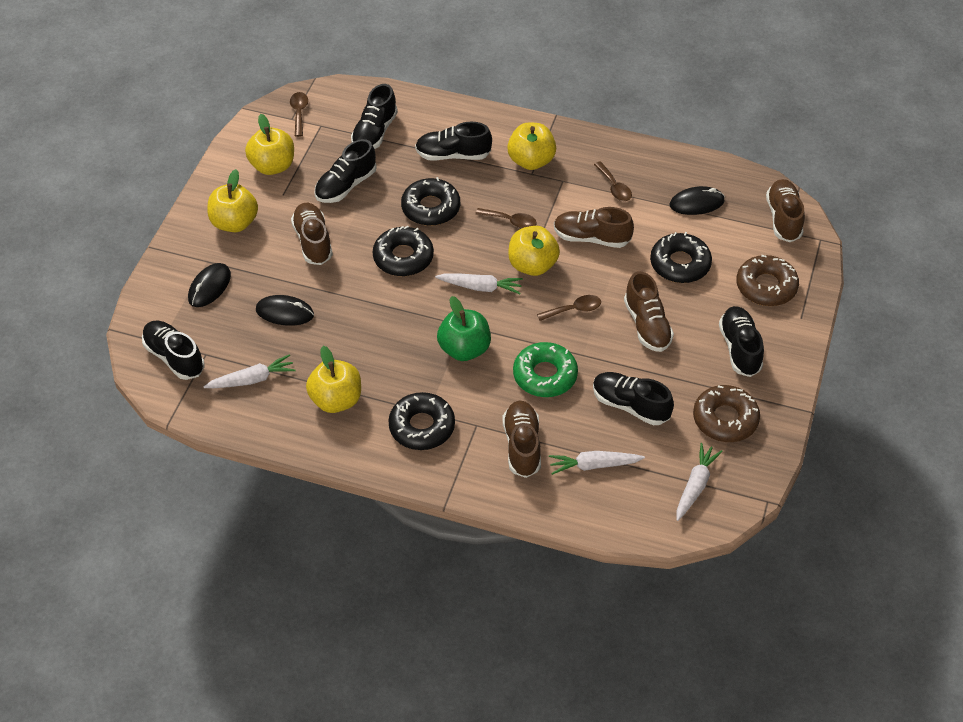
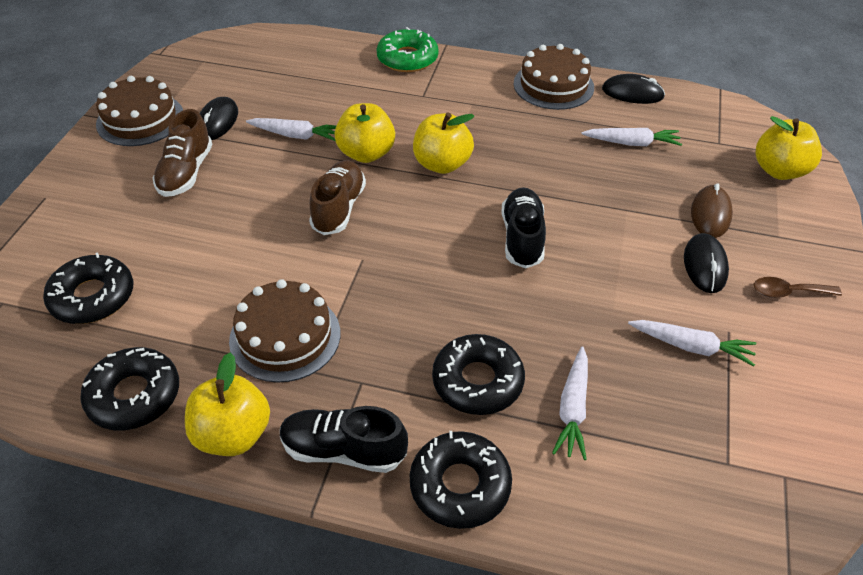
black shoe: 6 -> 2
brown cake: 0 -> 3
brown donut: 2 -> 0
brown mouse: 0 -> 1
brown shoe: 5 -> 2
brown spoon: 4 -> 1
green apple: 1 -> 0
yellow apple: 5 -> 4

